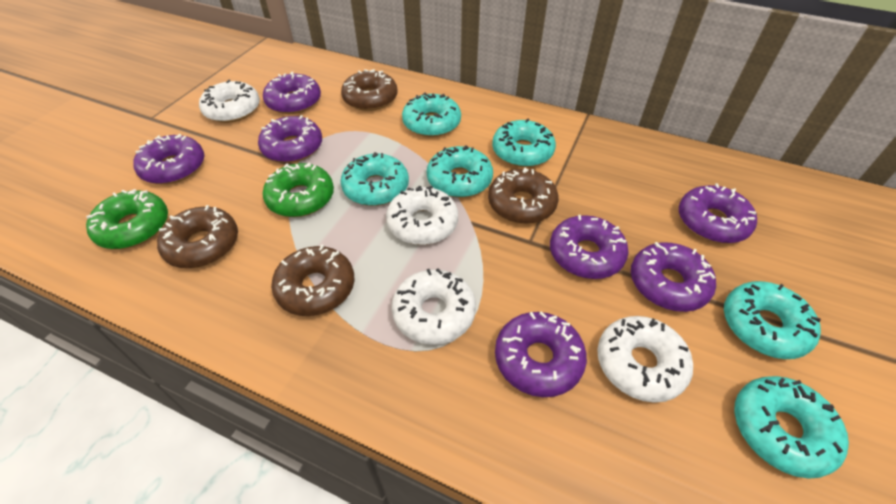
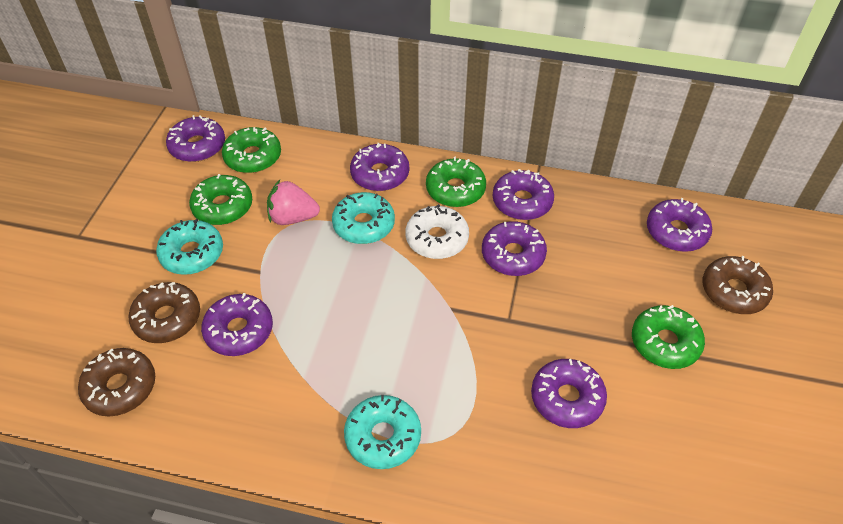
brown donut: 4 -> 3
green donut: 2 -> 4
pink strawberry: 0 -> 1
turquoise donut: 6 -> 3
white donut: 4 -> 1

